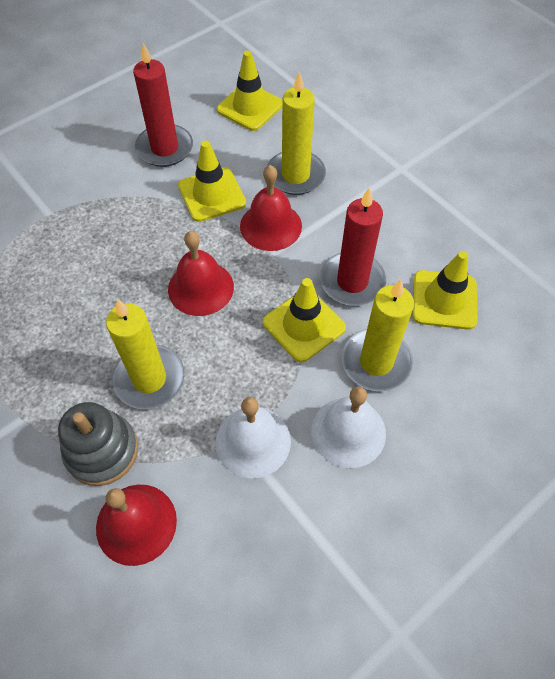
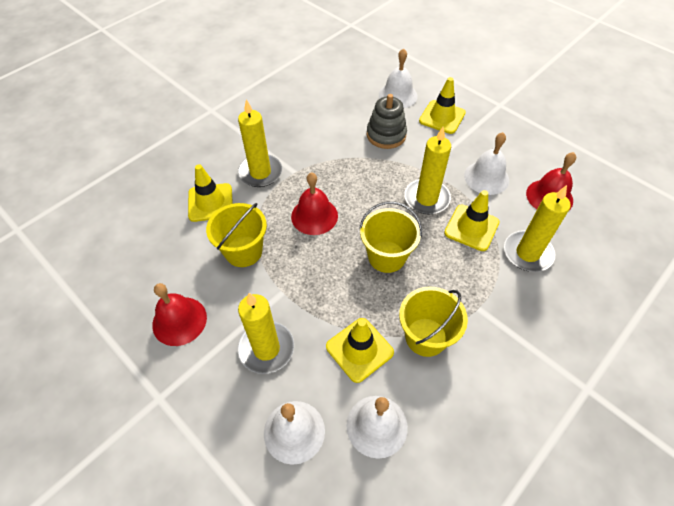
red candle: 2 -> 0
white bell: 2 -> 4
yellow bucket: 0 -> 3
yellow candle: 3 -> 4

